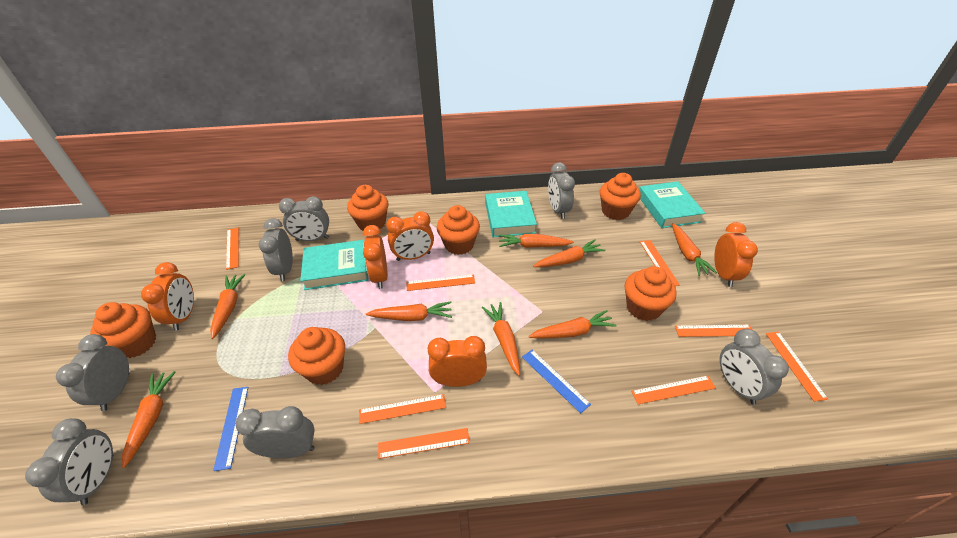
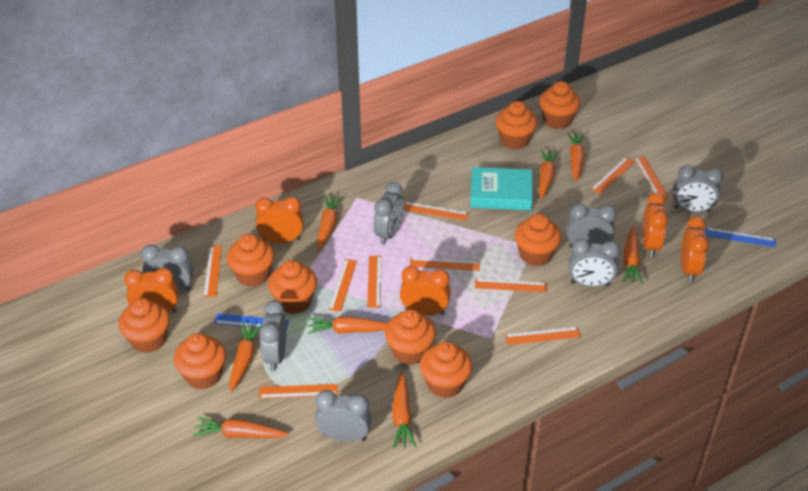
orange cupcake: 6 -> 9
orange ruler: 8 -> 10
turquoise book: 3 -> 1

